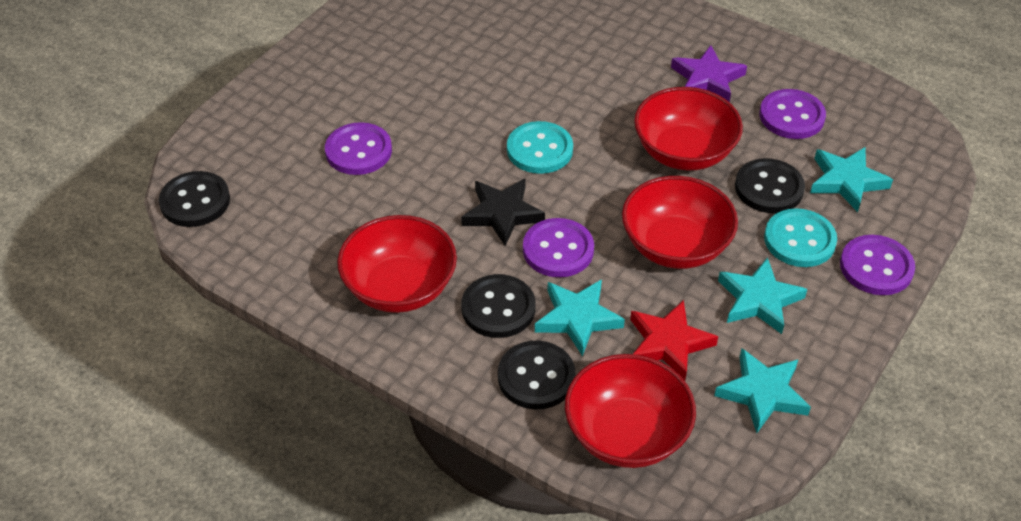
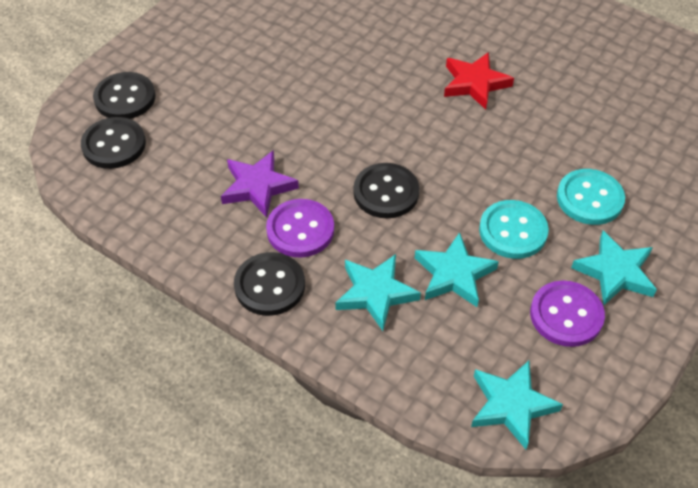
black star: 1 -> 0
purple button: 4 -> 2
red bowl: 4 -> 0

